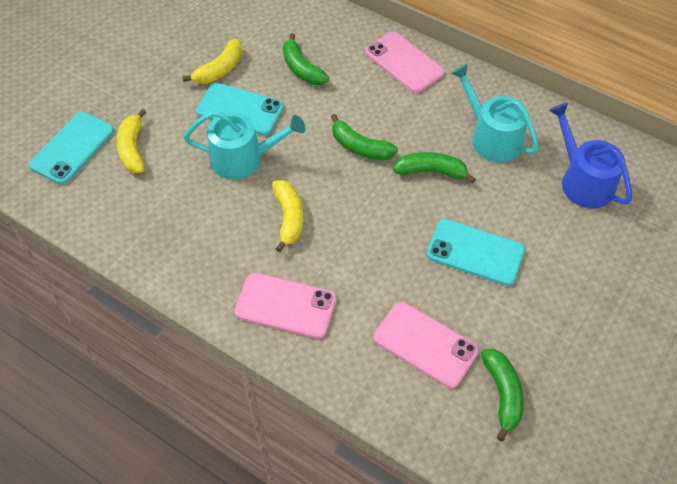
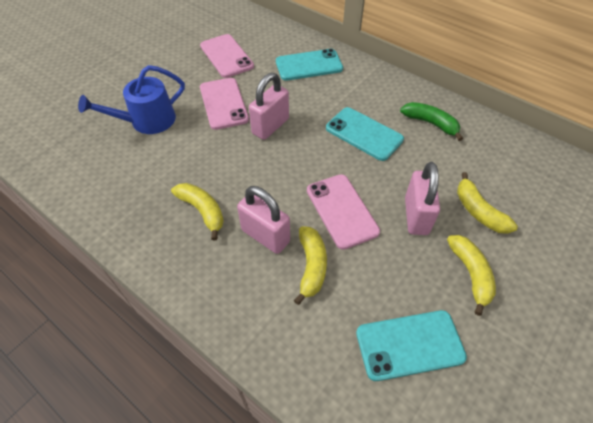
green banana: 4 -> 1
pink padlock: 0 -> 3
turquoise watering can: 2 -> 0
yellow banana: 3 -> 4

